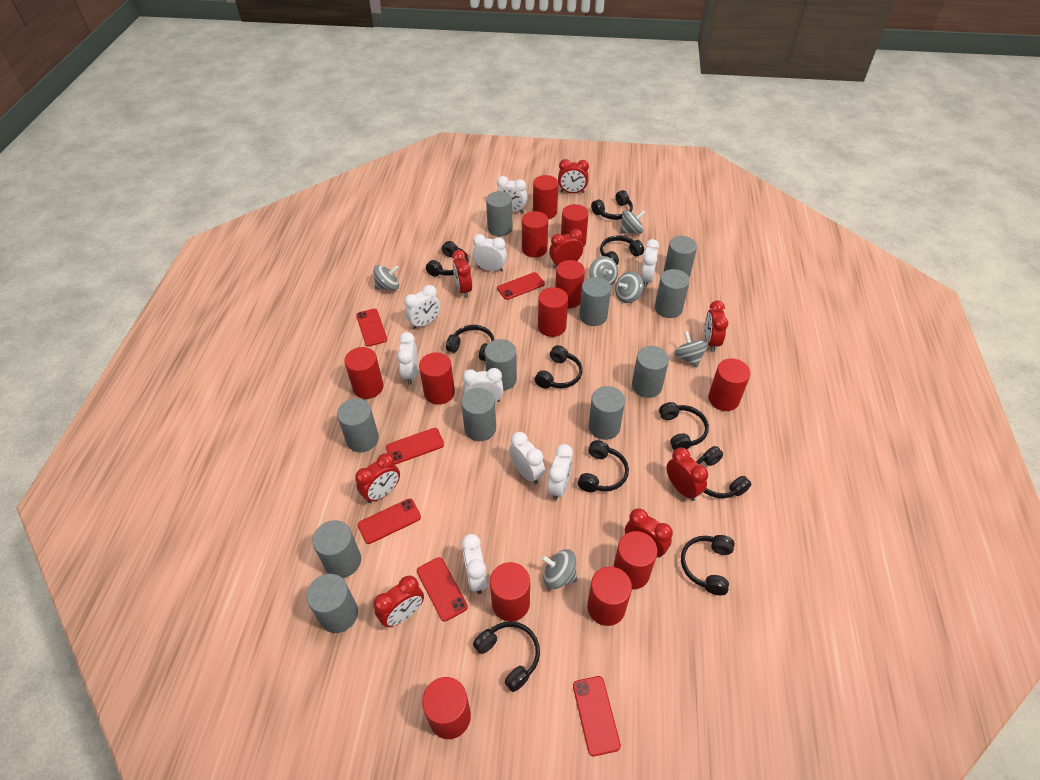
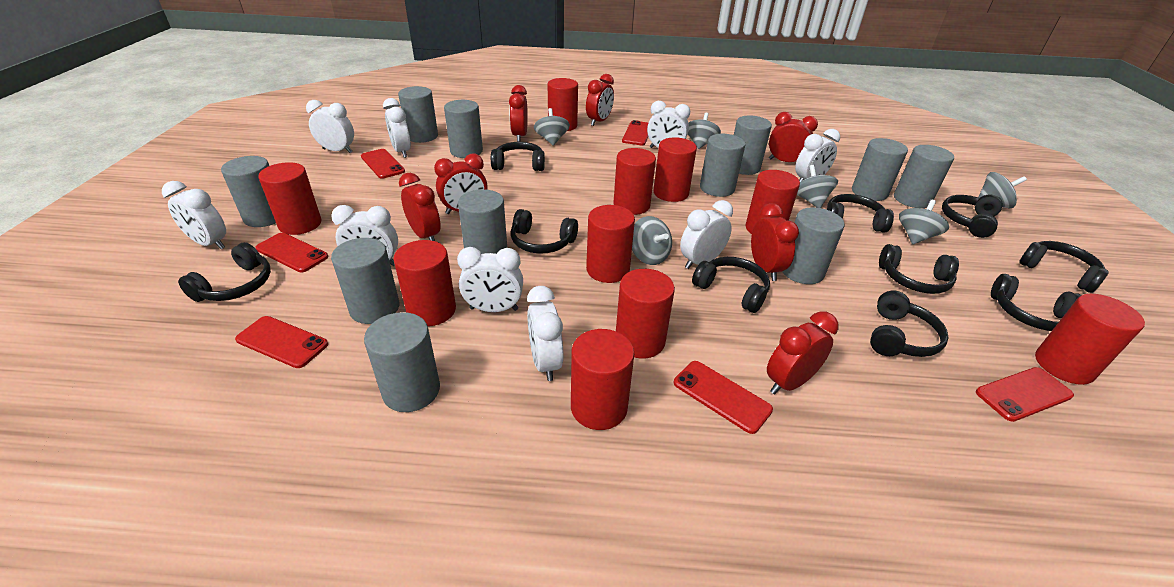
red clock: 8 -> 7
red cylinder: 12 -> 10

